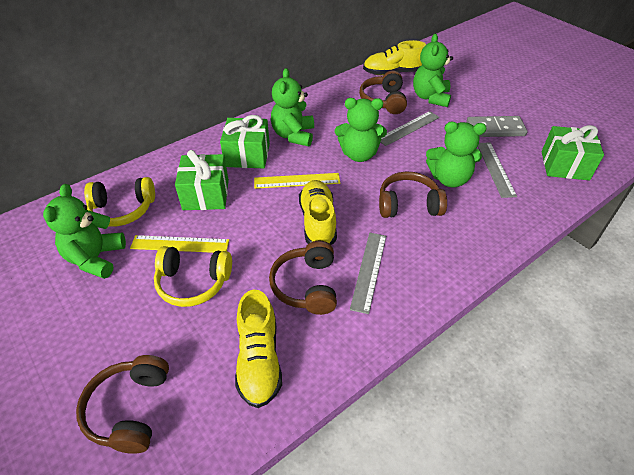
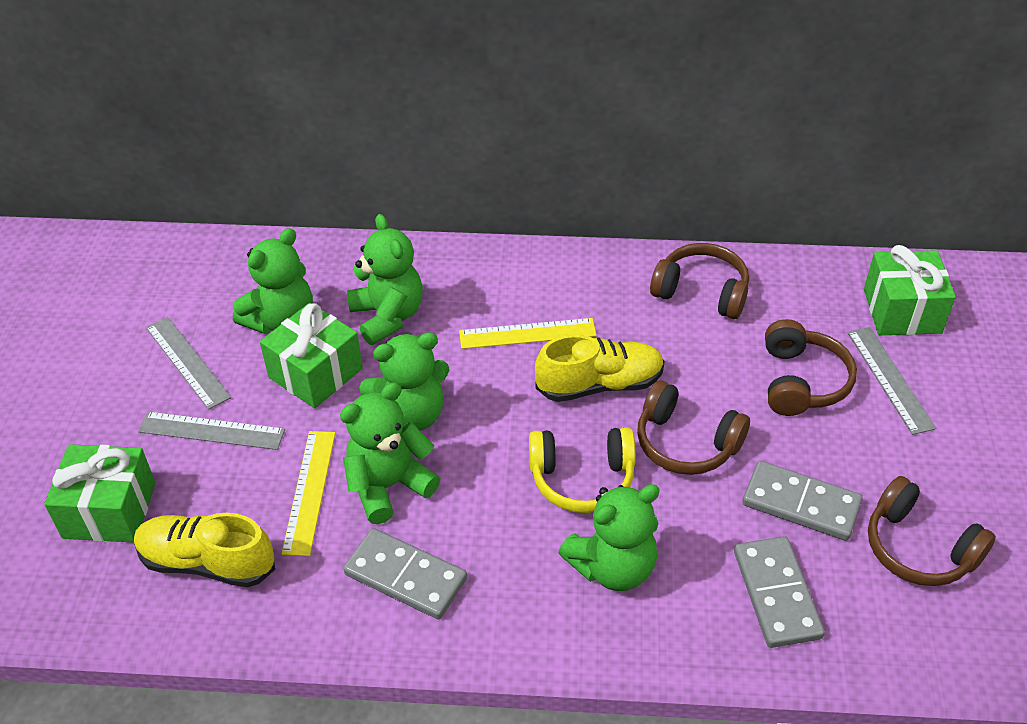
grey domino: 1 -> 3
yellow headphones: 2 -> 1
yellow shoe: 3 -> 2

